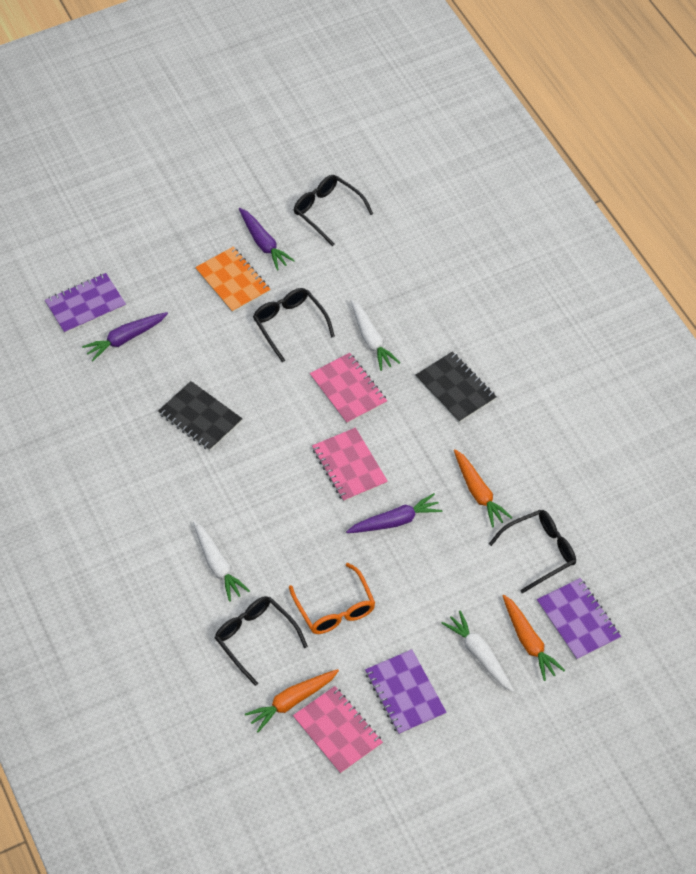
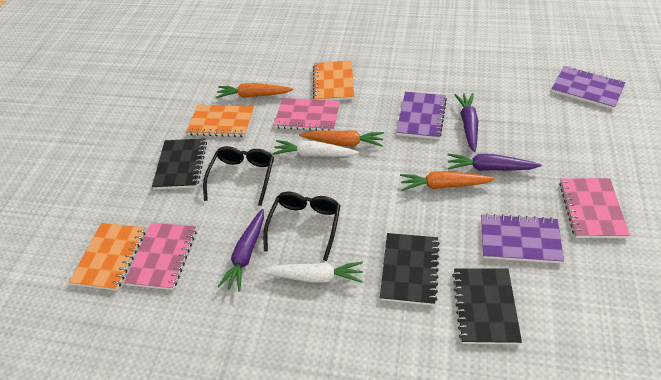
black glasses: 4 -> 2
black notebook: 2 -> 3
orange glasses: 1 -> 0
orange notebook: 1 -> 3
white carrot: 3 -> 2

